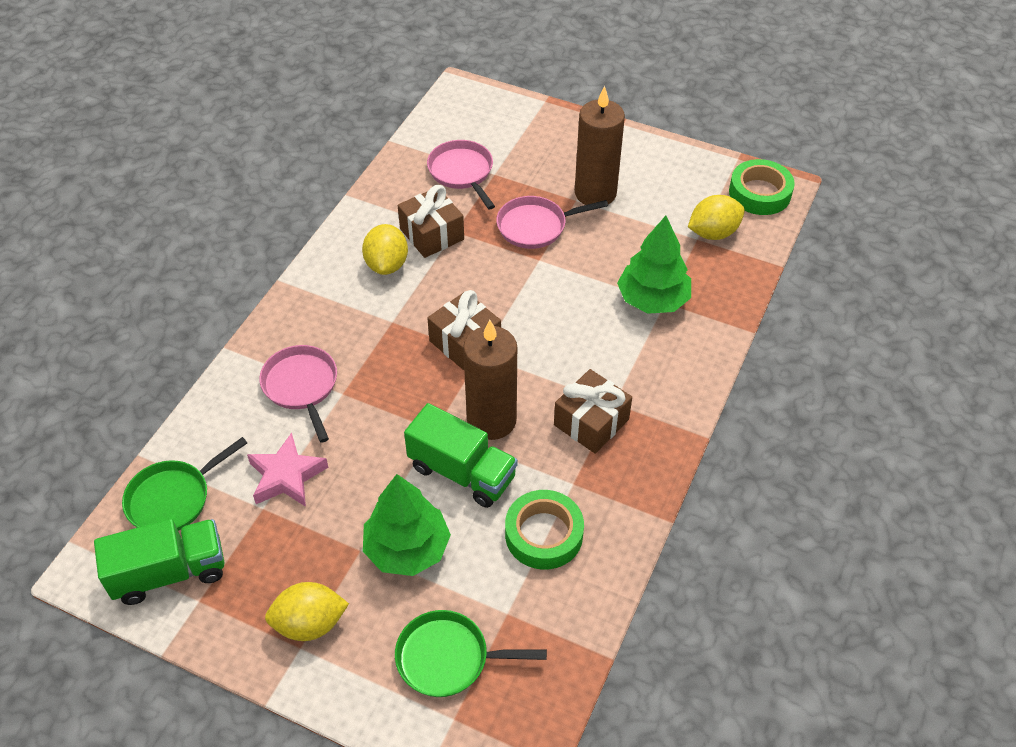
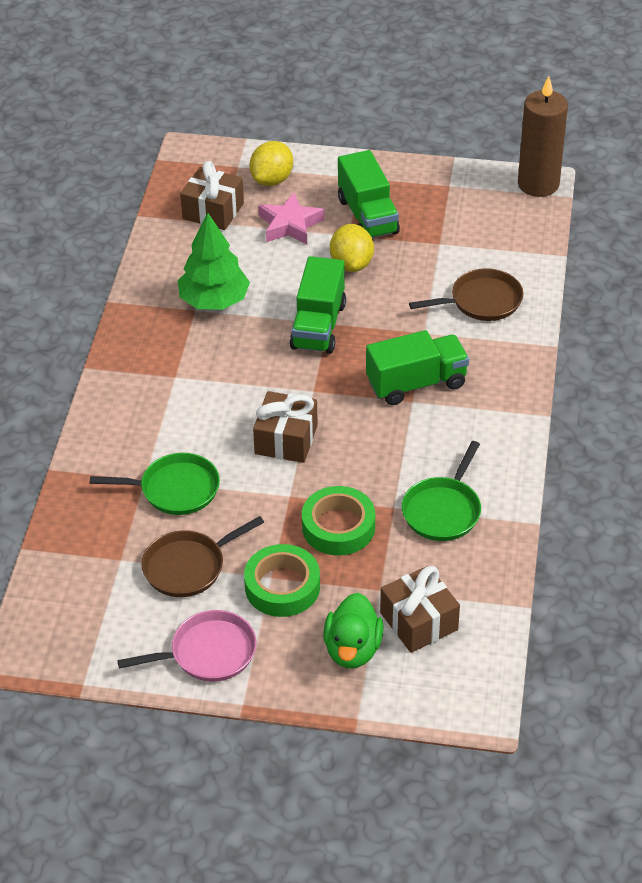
brown candle: 2 -> 1
brown pan: 0 -> 2
green duck: 0 -> 1
green tree: 2 -> 1
green truck: 2 -> 3
pink pan: 3 -> 1
yellow lemon: 3 -> 2

